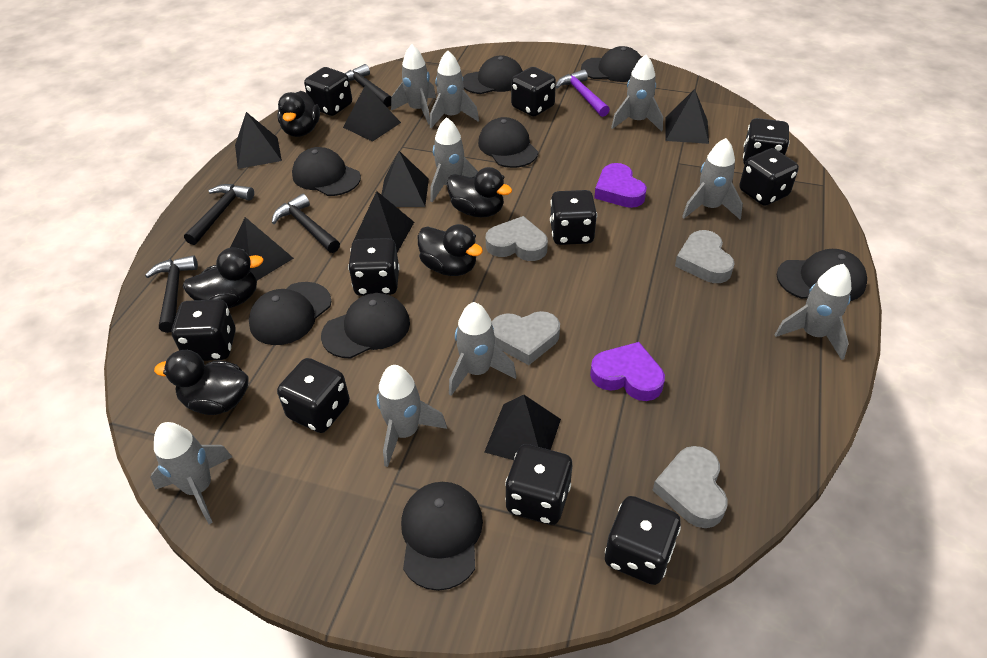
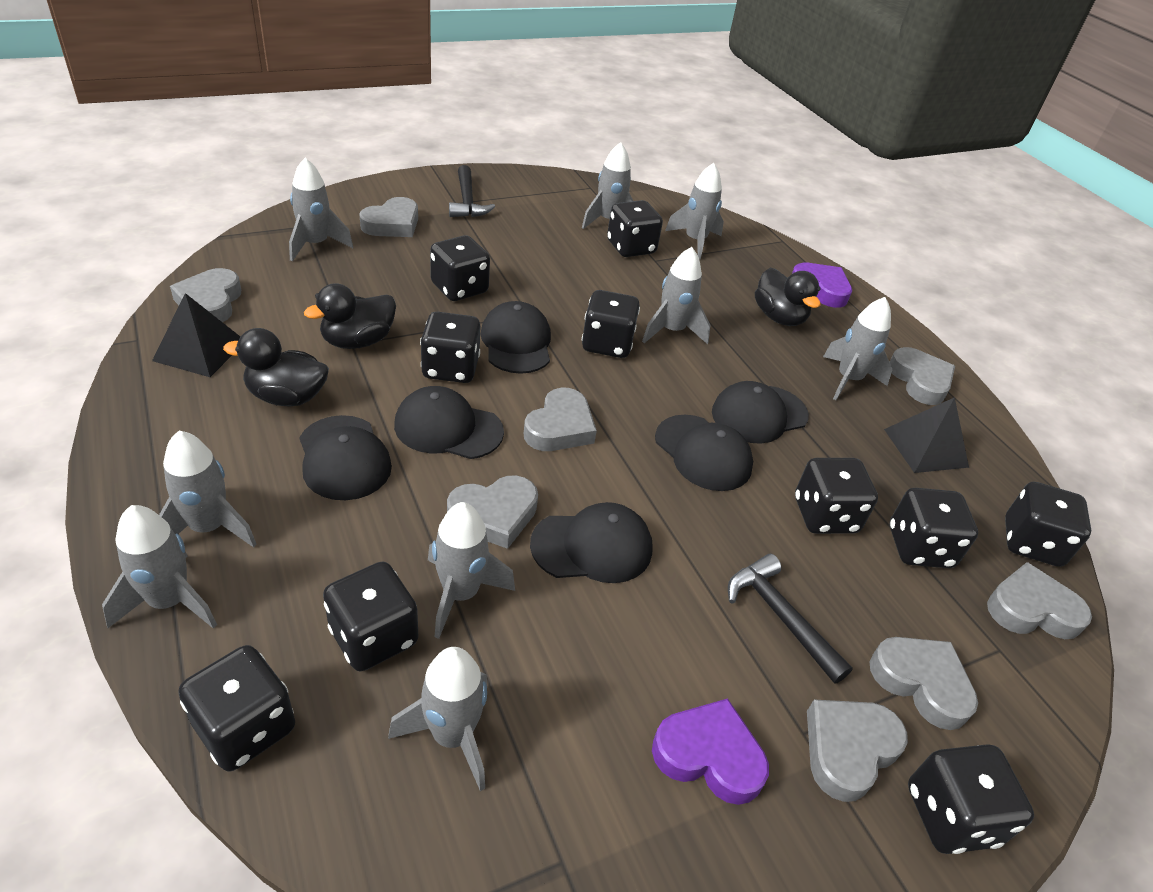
black cap: 8 -> 6
black duck: 5 -> 3
black hammer: 4 -> 2
black pyramid: 7 -> 2
grey heart: 4 -> 8
purple hammer: 1 -> 0

